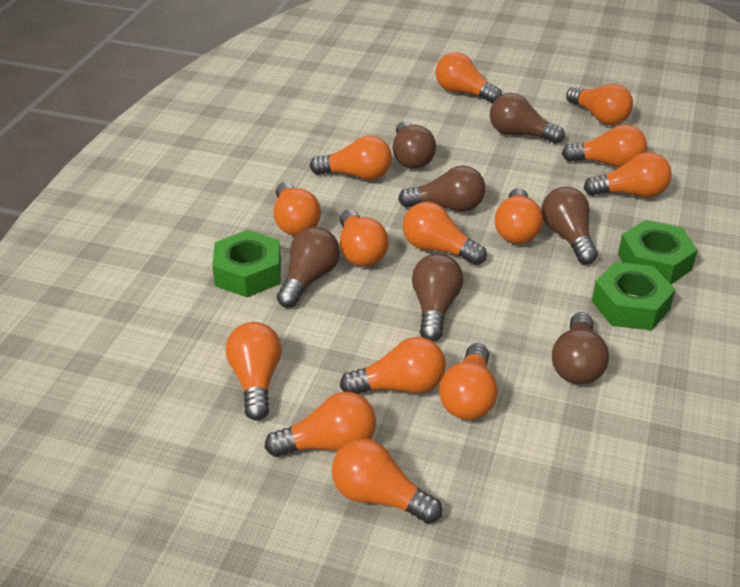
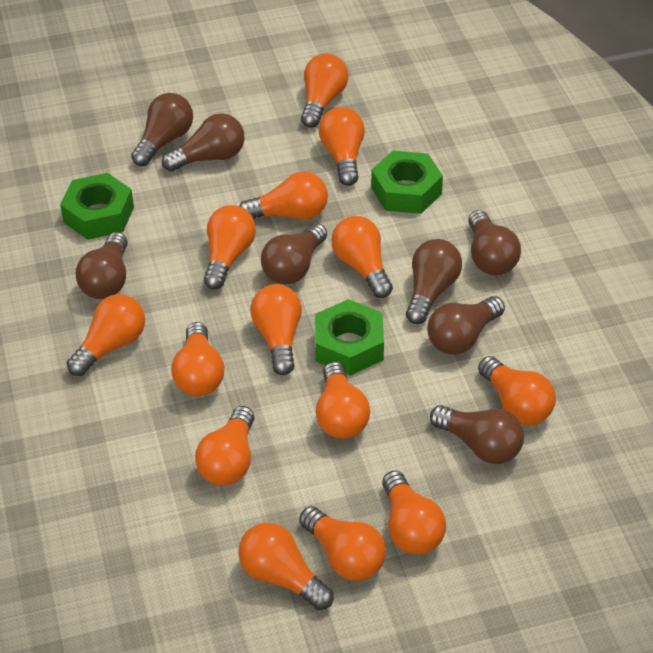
brown light bulb: 7 -> 8

